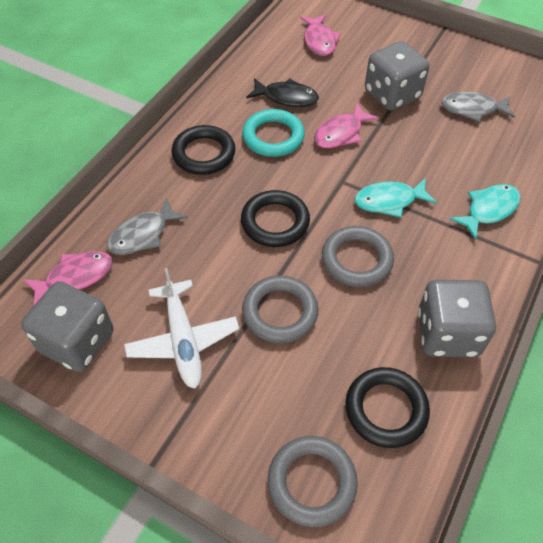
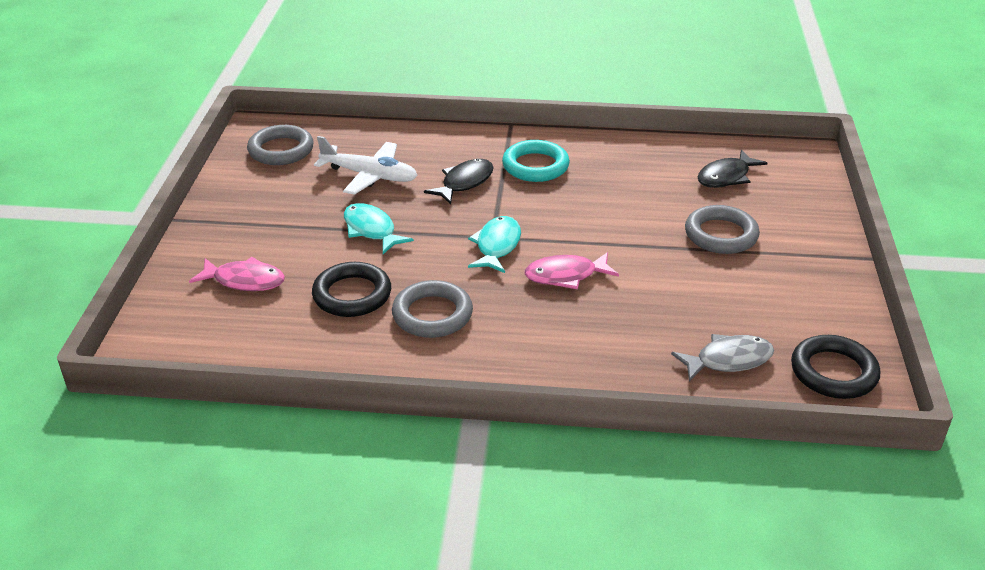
black fish: 1 -> 2
black ring: 3 -> 2
grey dice: 3 -> 0
grey fish: 2 -> 1
pink fish: 3 -> 2

